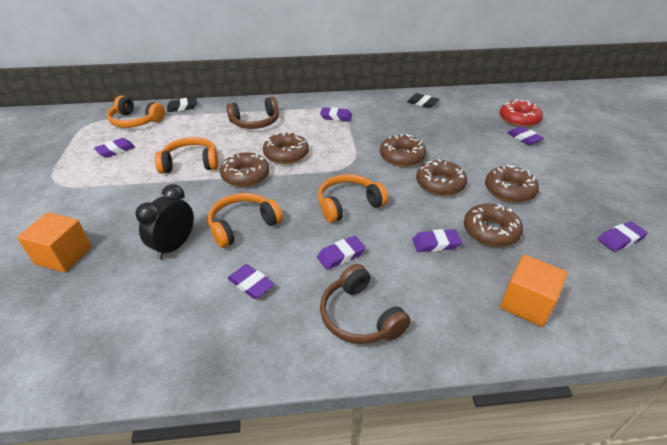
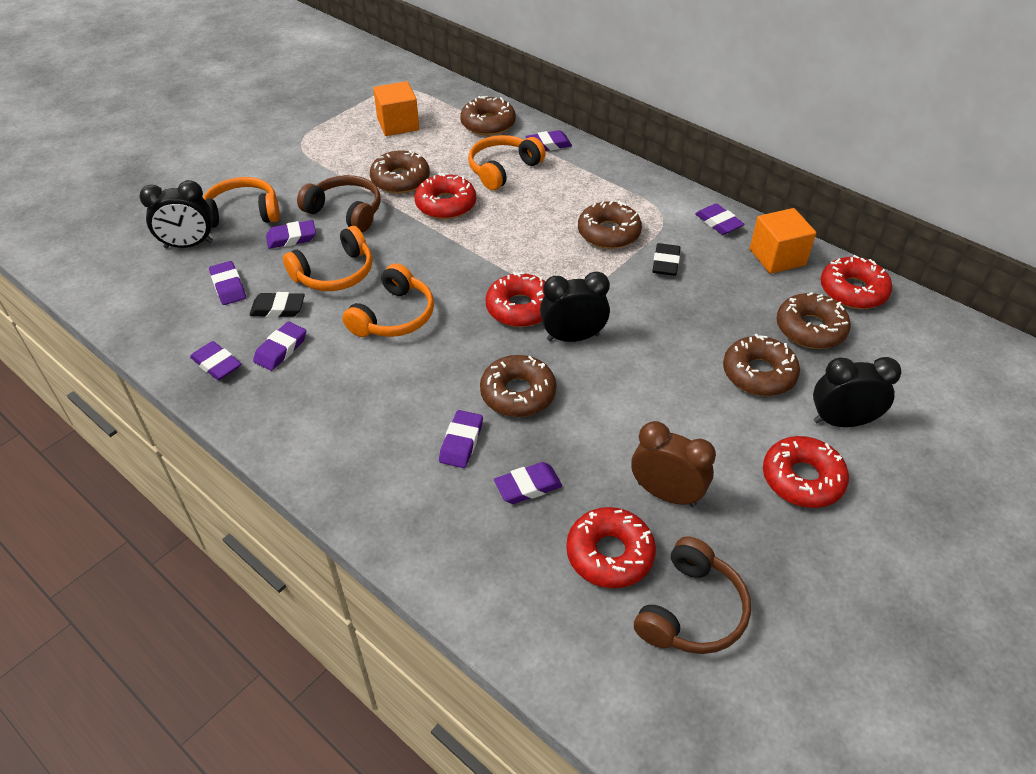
black clock: 1 -> 3
brown clock: 0 -> 1
purple eraser: 7 -> 8
red donut: 1 -> 5

